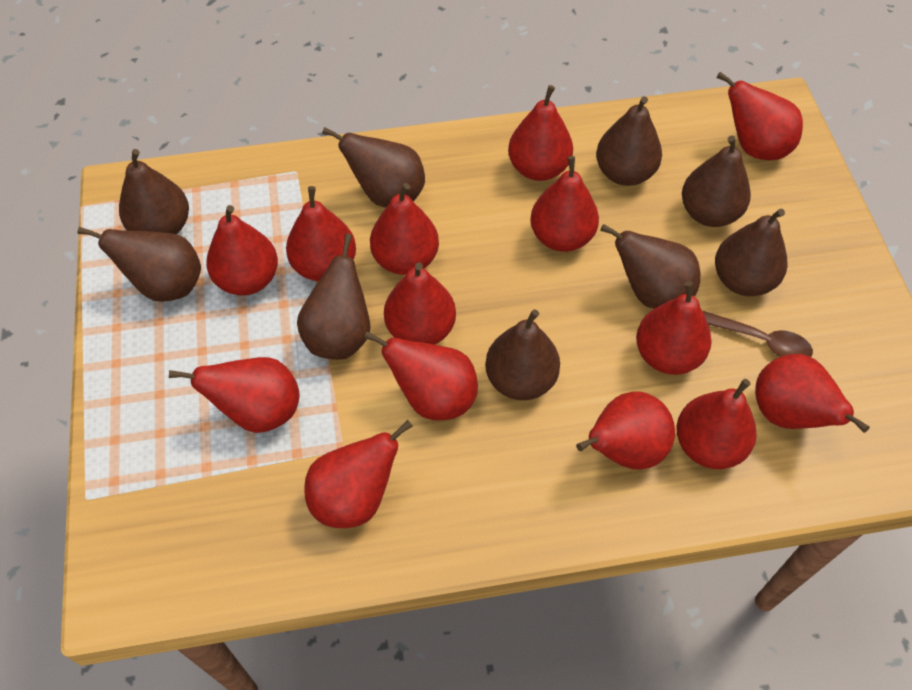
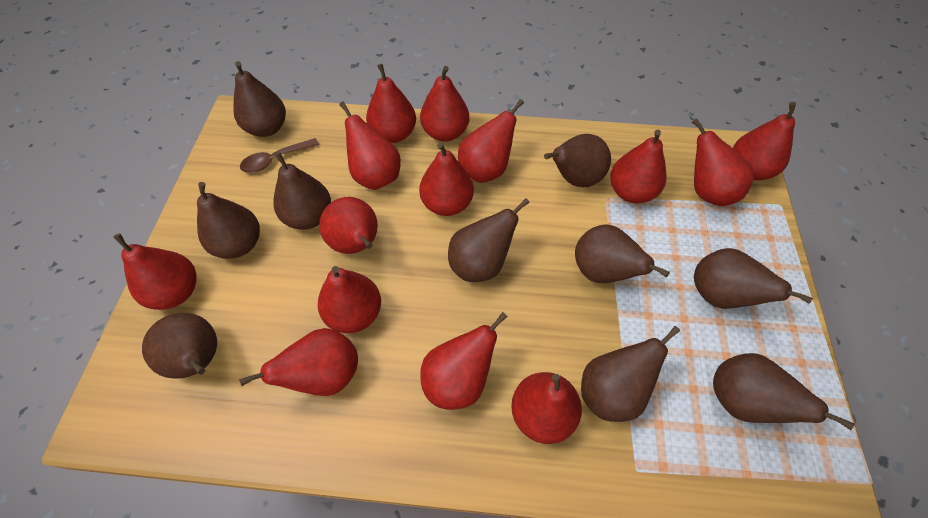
brown pear: 9 -> 10

